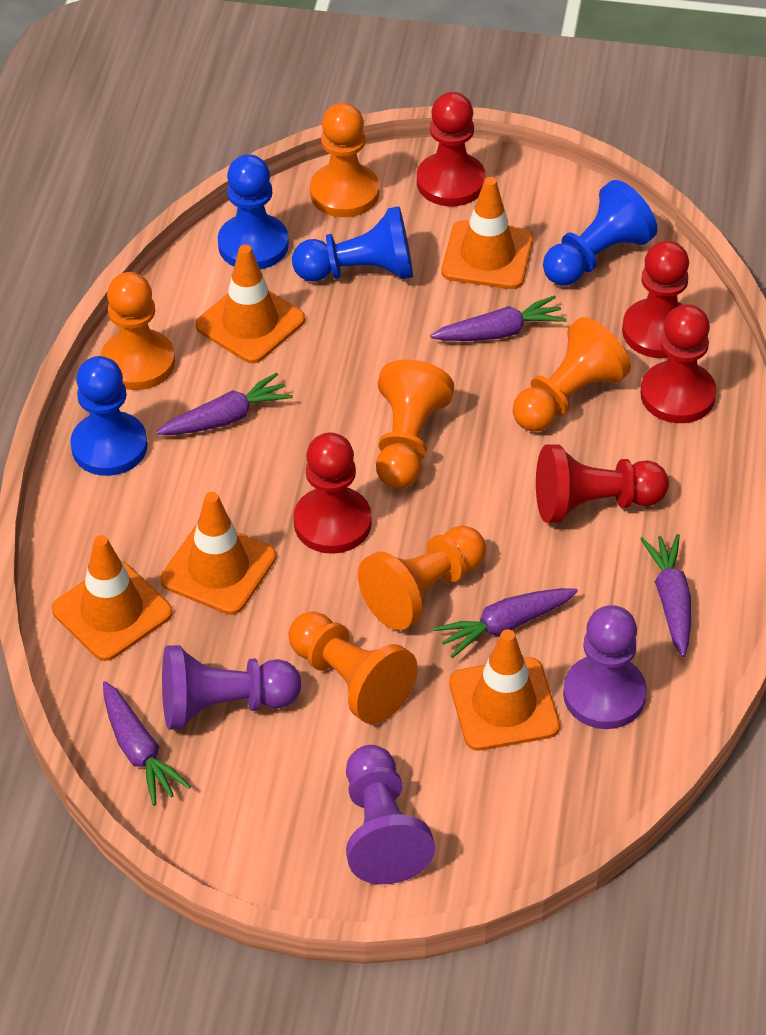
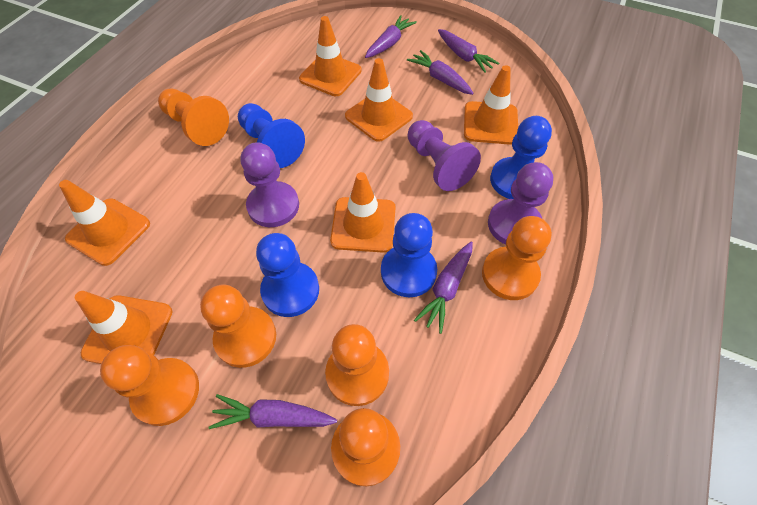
orange traffic cone: 5 -> 6
red pawn: 5 -> 0

